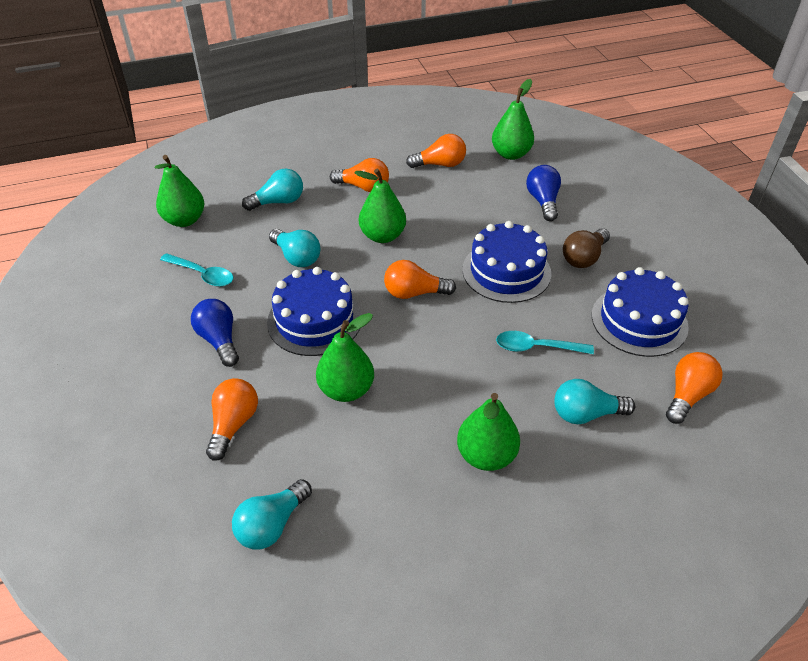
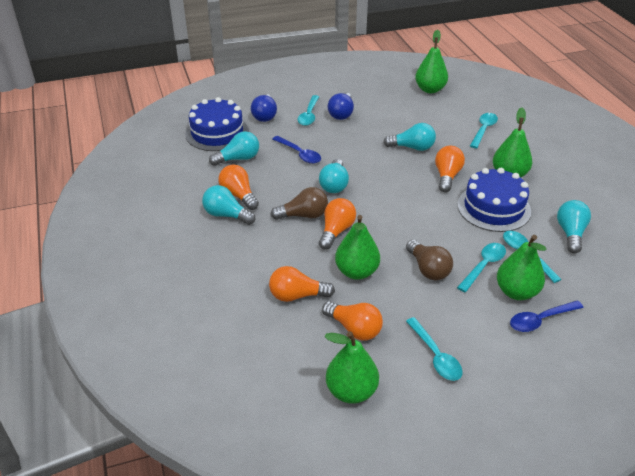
blue cake: 3 -> 2
blue spoon: 0 -> 2
brown light bulb: 1 -> 2
turquoise light bulb: 4 -> 5
turquoise spoon: 2 -> 5

